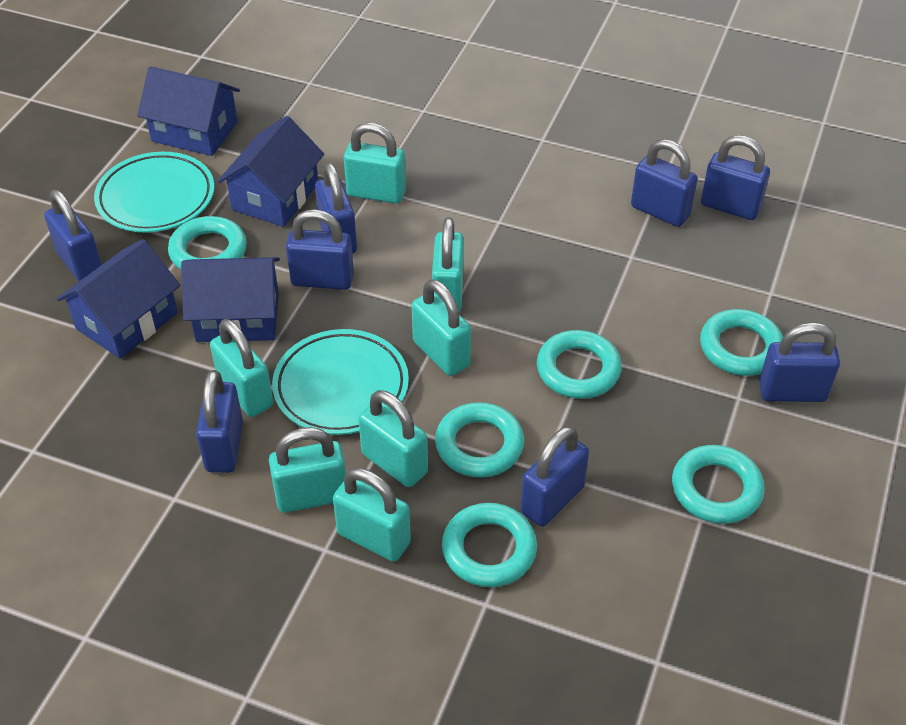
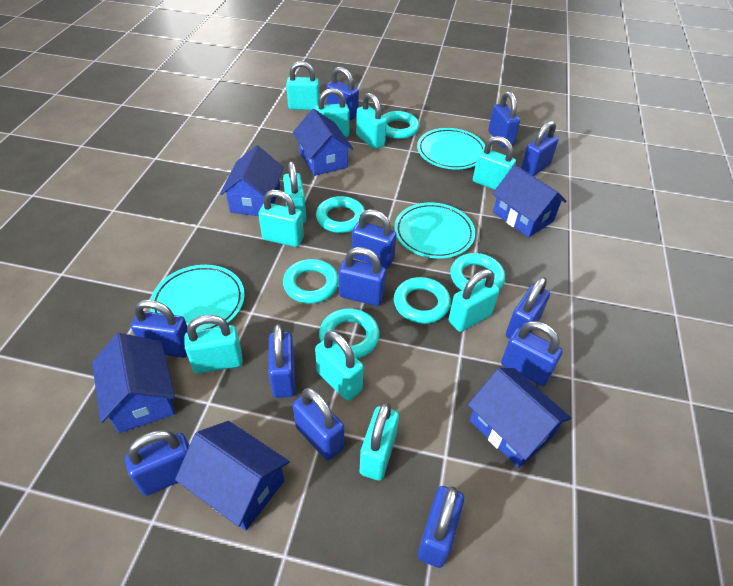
blue house: 4 -> 6
blue padlock: 8 -> 12
turquoise padlock: 7 -> 10
turquoise plate: 2 -> 3

